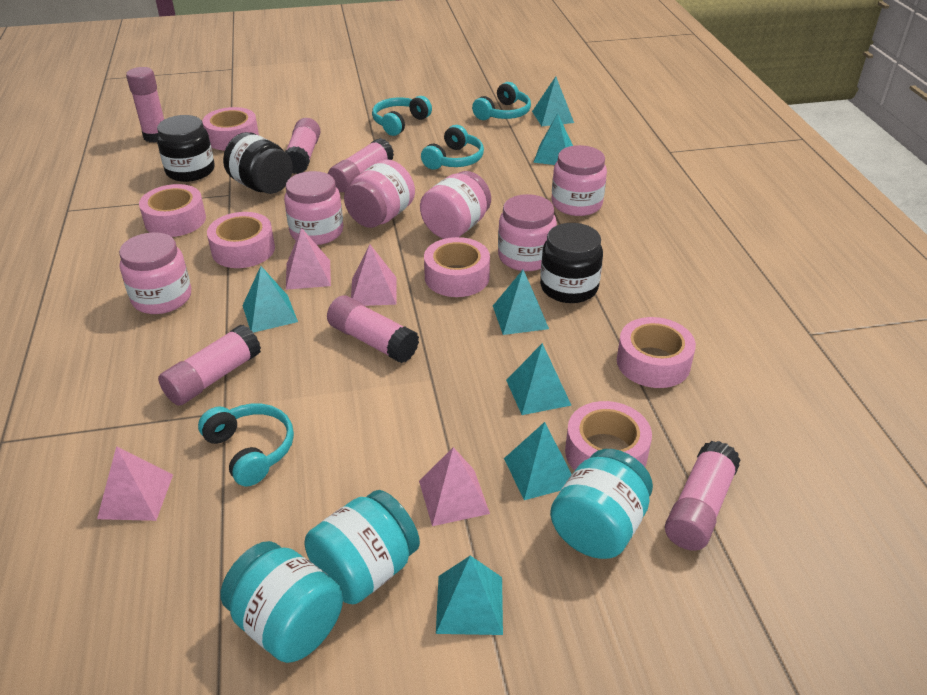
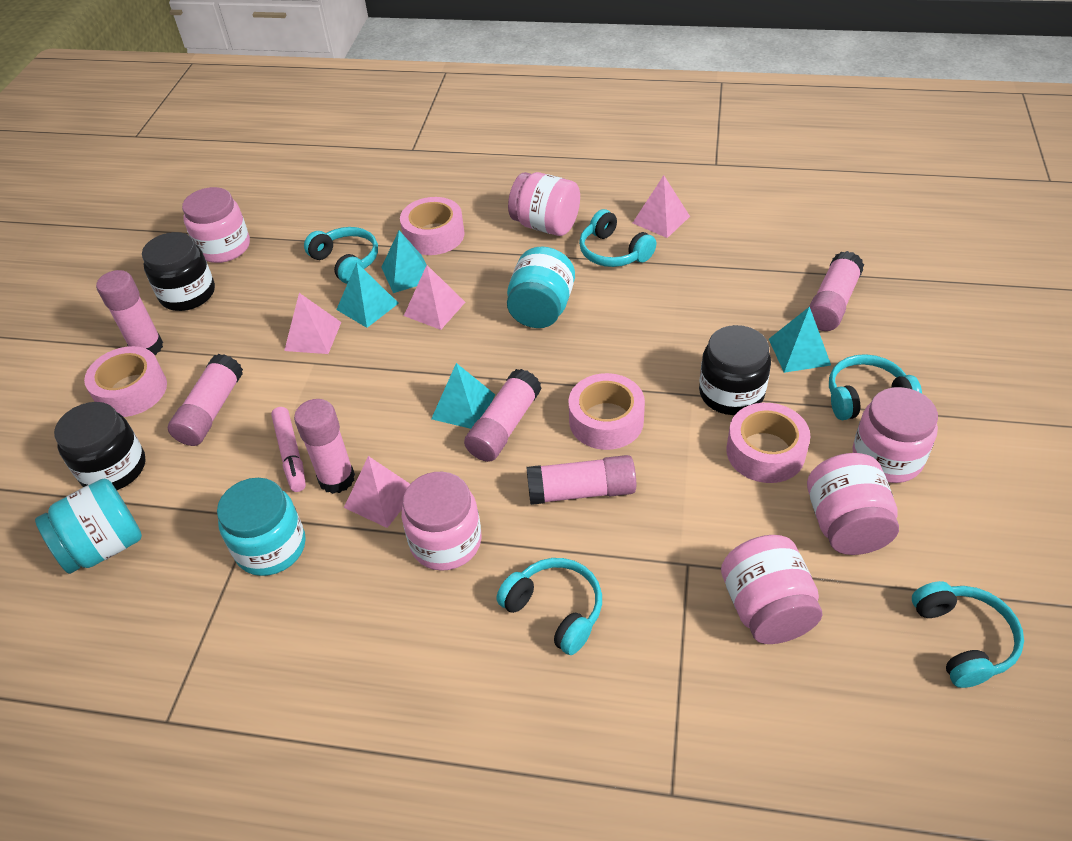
pink marker: 0 -> 1
pink tape: 6 -> 4
turquoise headphones: 4 -> 5
turquoise pyramid: 7 -> 4

